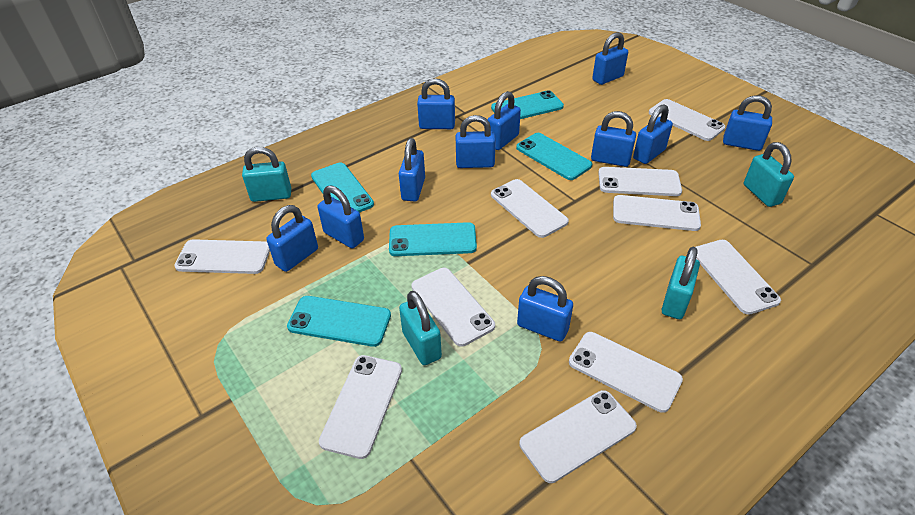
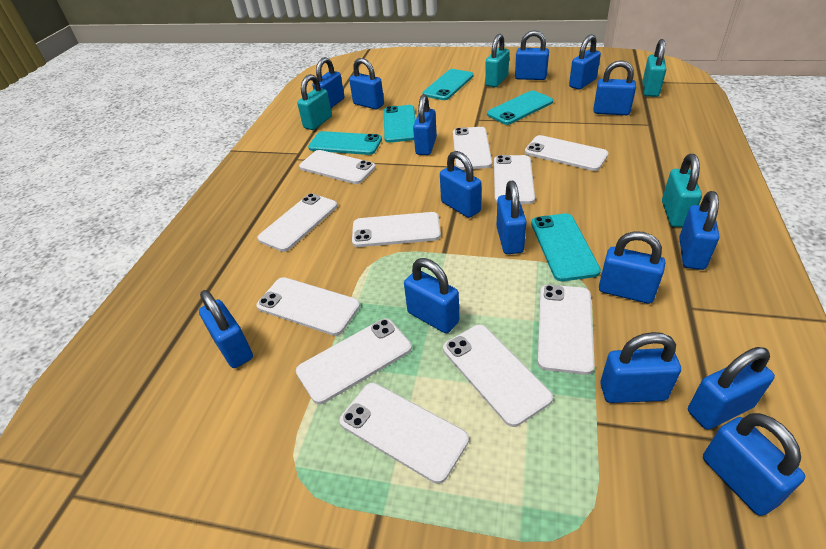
blue padlock: 11 -> 15
white phone: 10 -> 11

